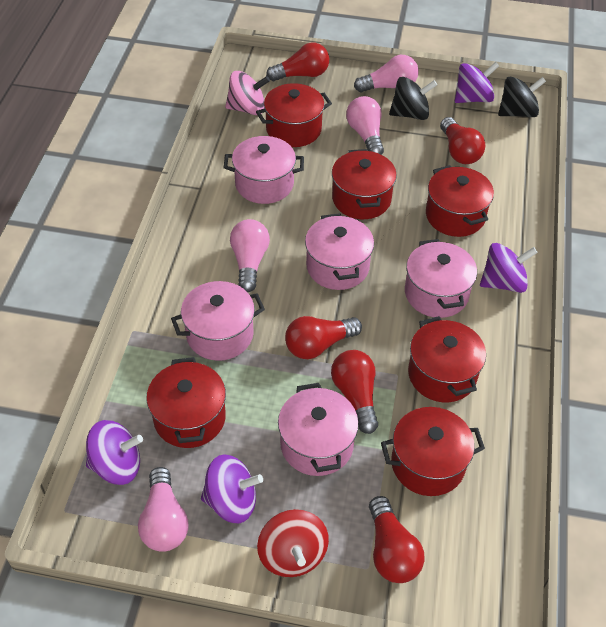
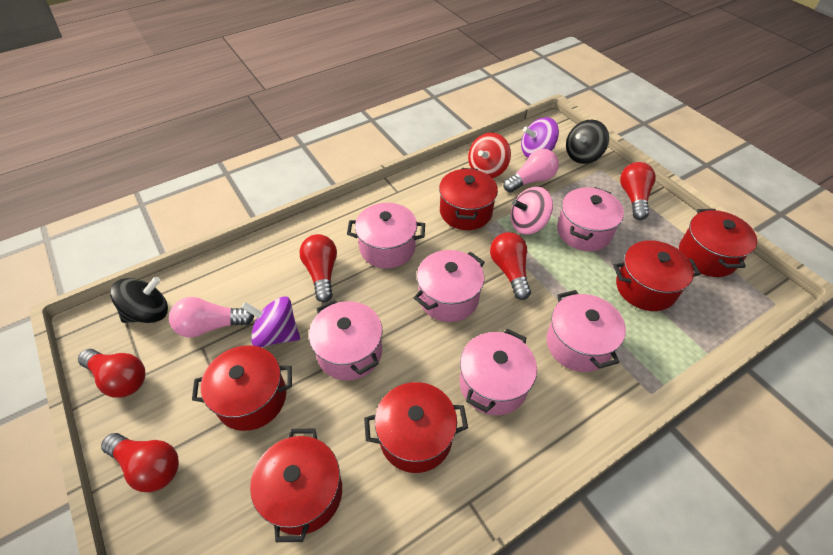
pink light bulb: 4 -> 2
pink pot: 5 -> 6
purple spinning top: 4 -> 2

